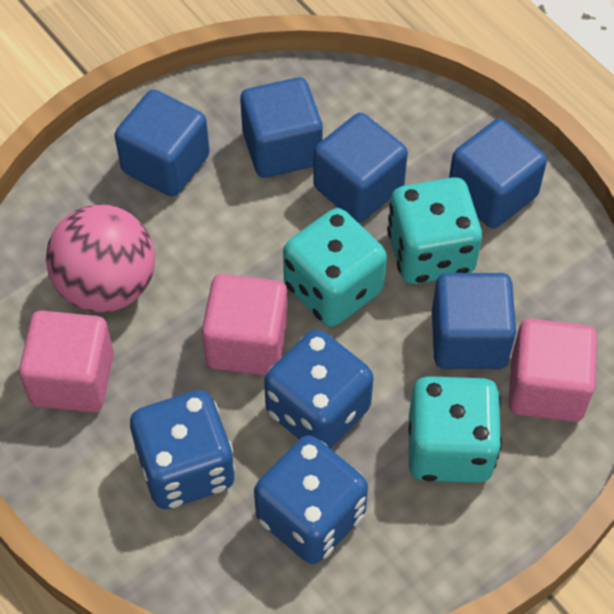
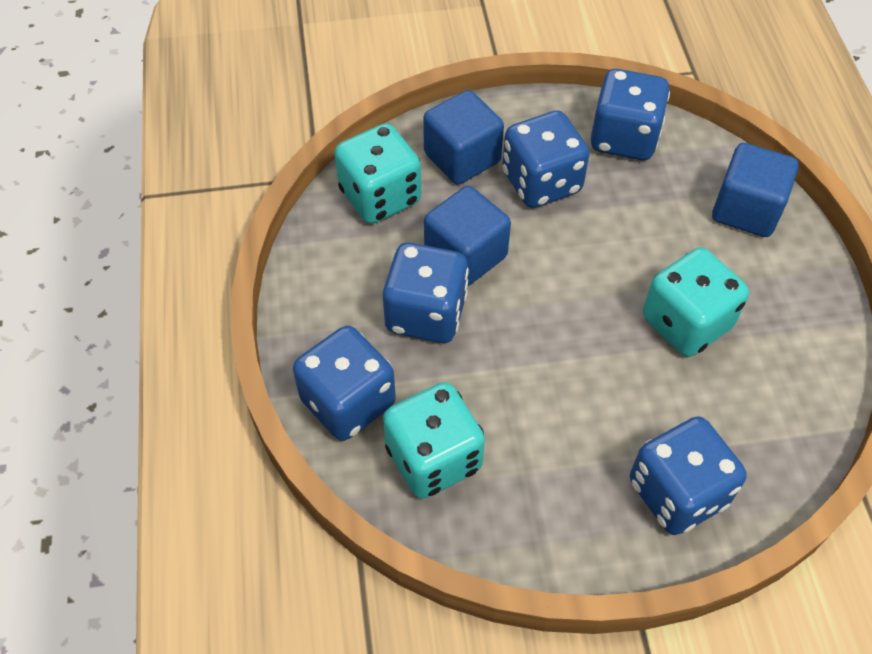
blue cube: 5 -> 3
blue dice: 3 -> 5
pink ball: 1 -> 0
pink cube: 3 -> 0

